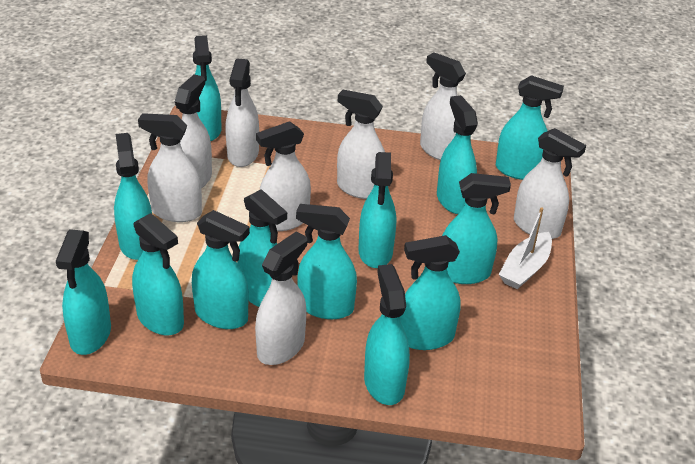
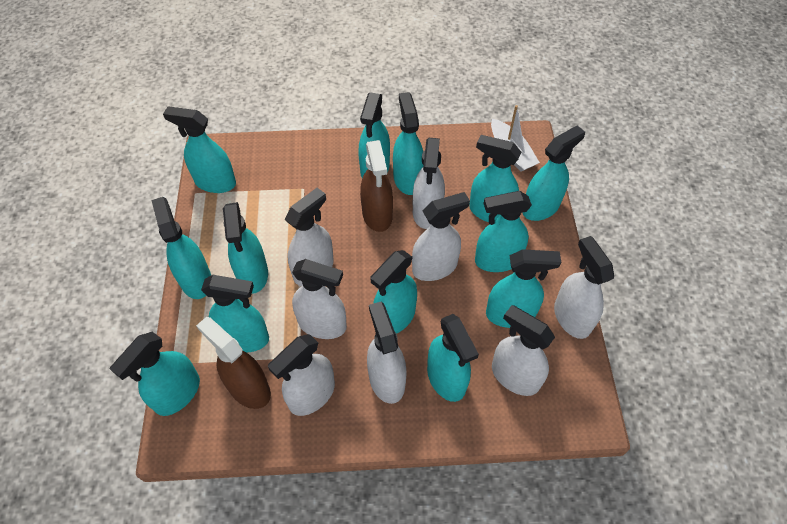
brown spray bottle: 0 -> 2

